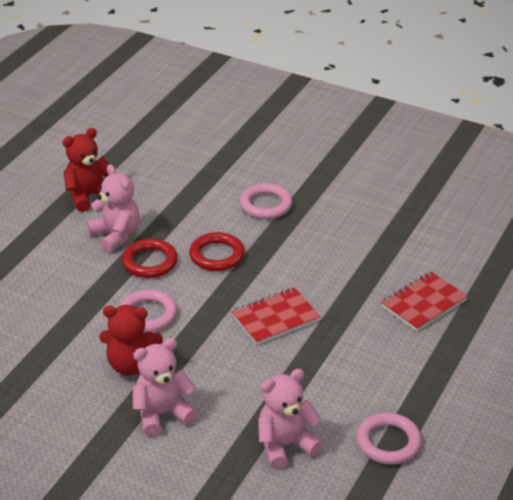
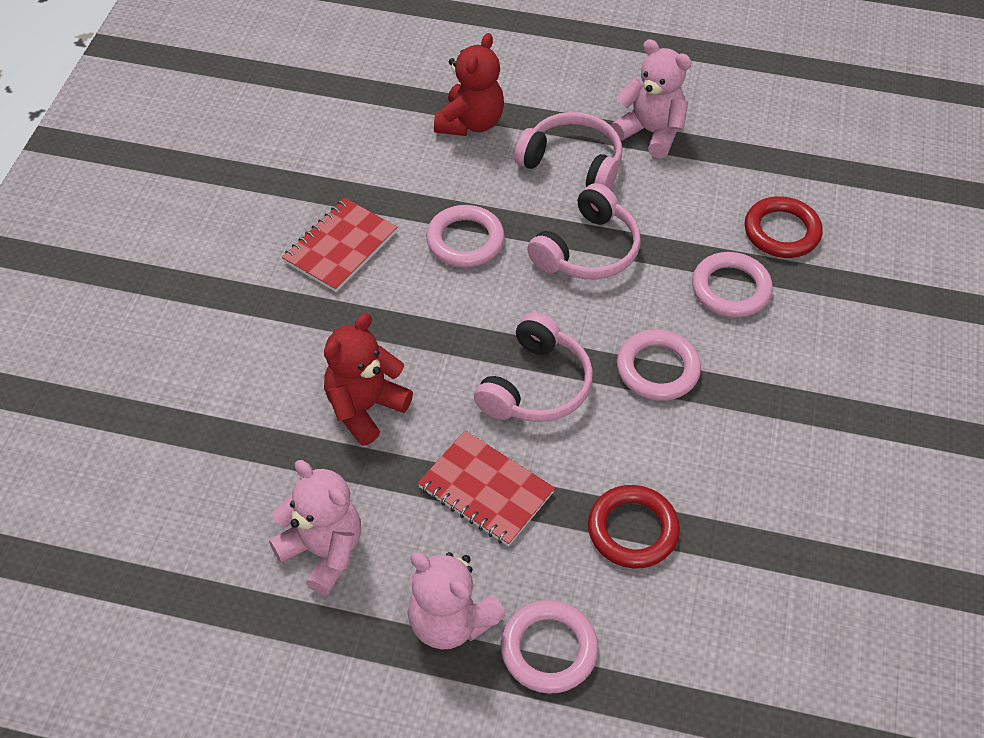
pink headphones: 0 -> 3
pink ring: 3 -> 4

